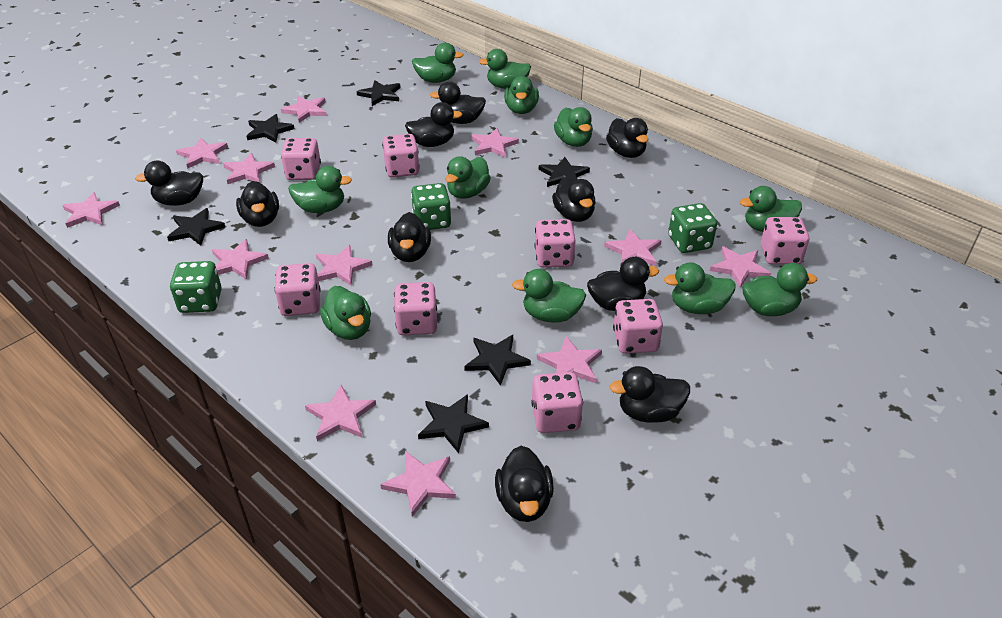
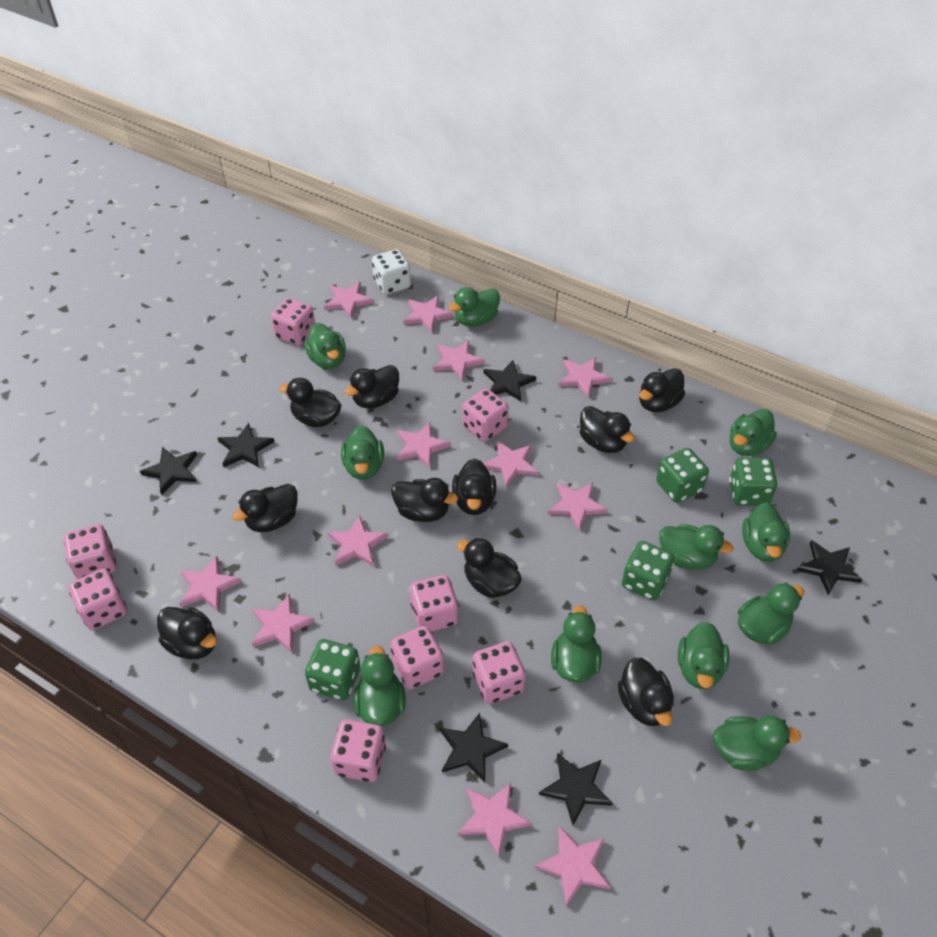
green dice: 3 -> 4
white dice: 0 -> 1

